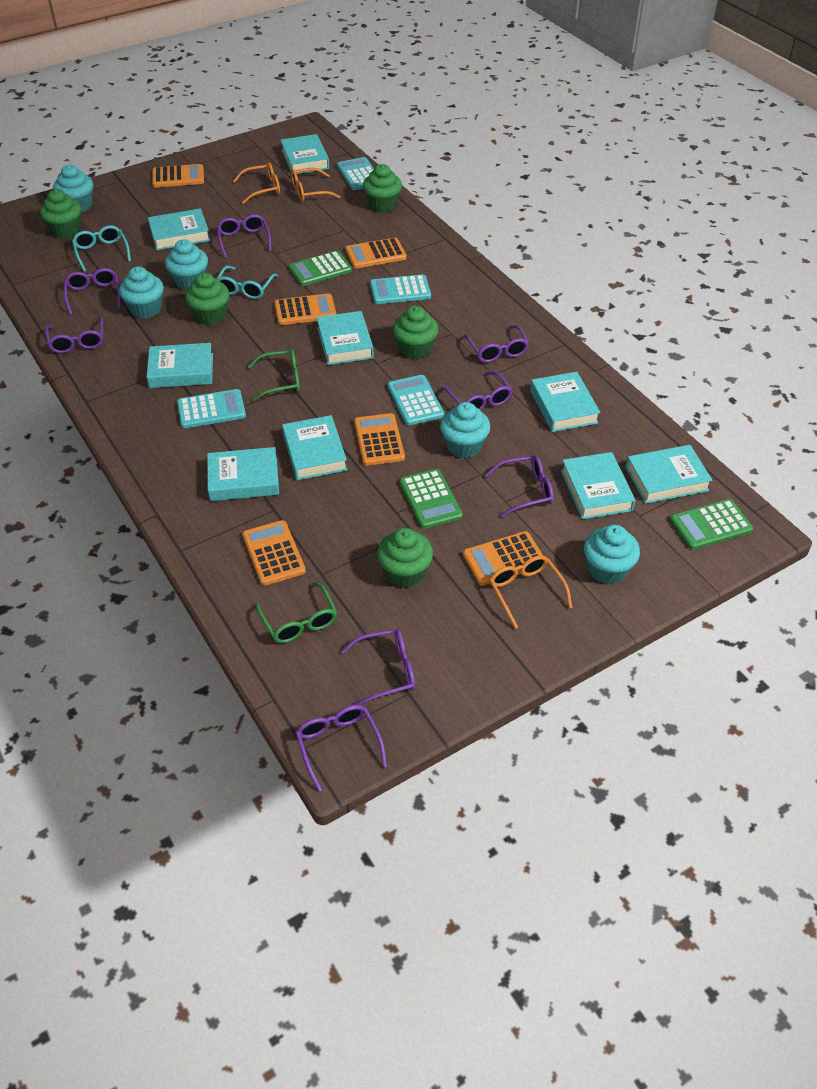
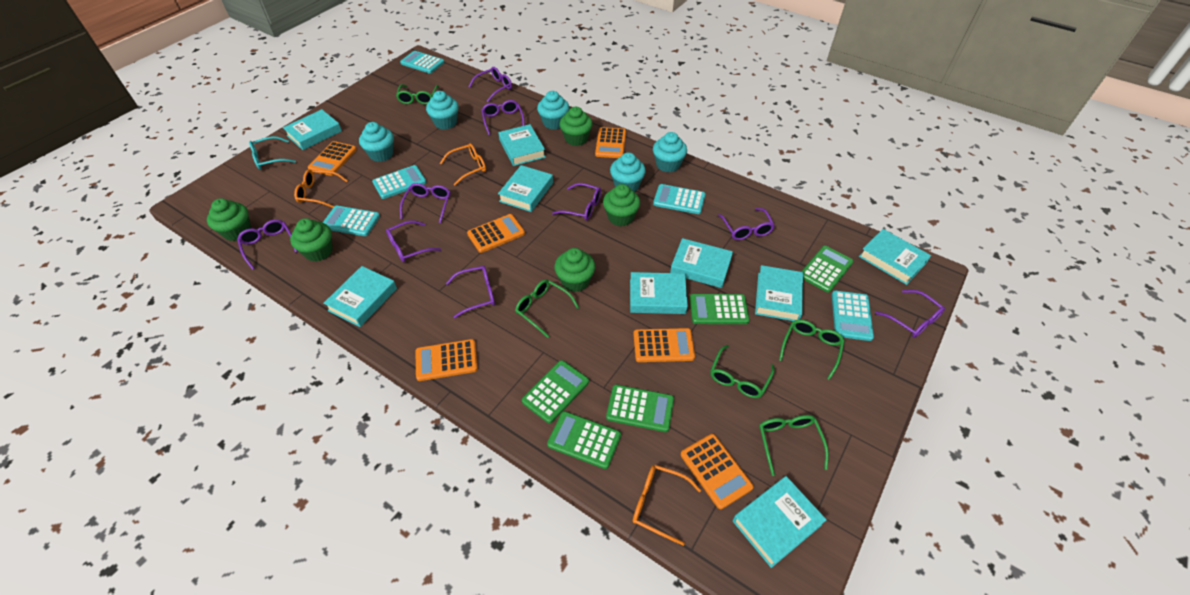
green calculator: 3 -> 5
green glasses: 2 -> 5
purple glasses: 8 -> 9
turquoise calculator: 4 -> 5
turquoise glasses: 2 -> 1

